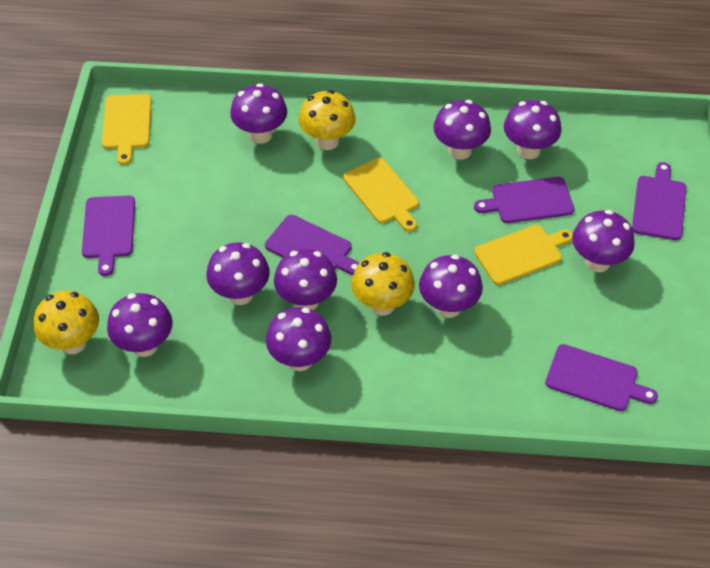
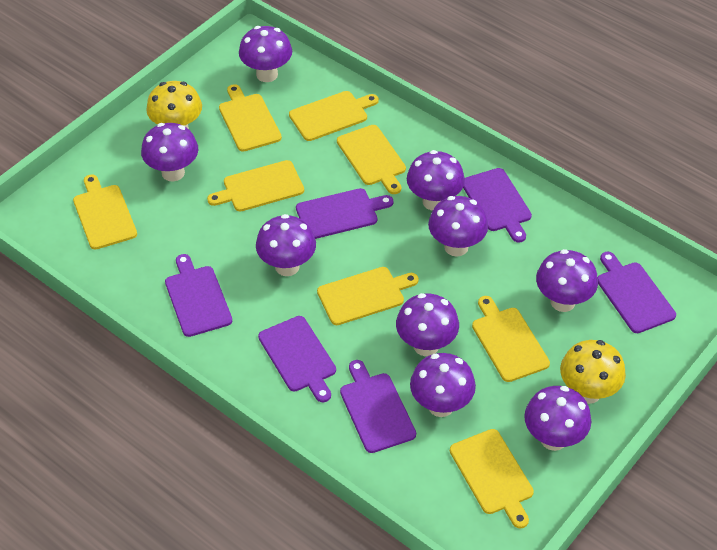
purple cutting board: 5 -> 6
yellow cutting board: 3 -> 8
yellow mushroom: 3 -> 2

